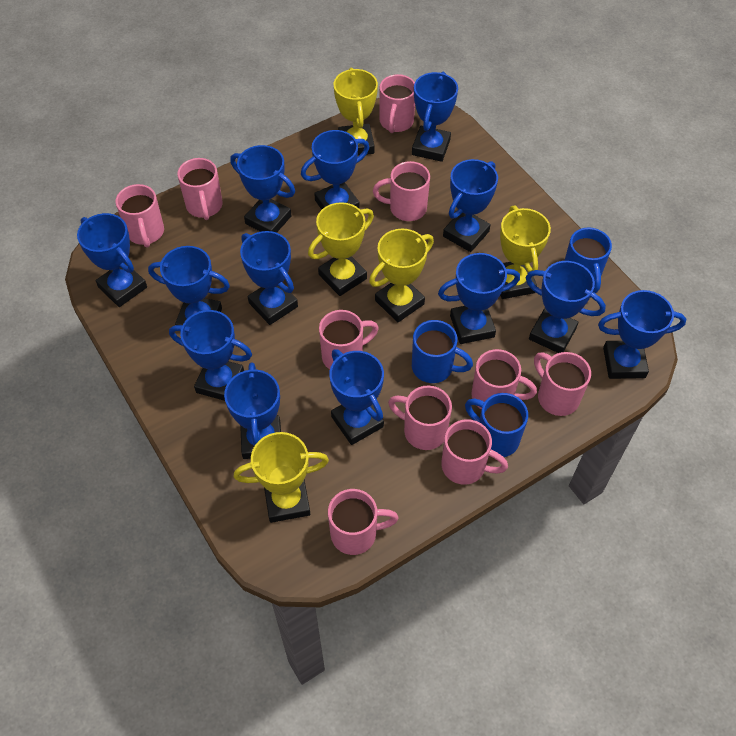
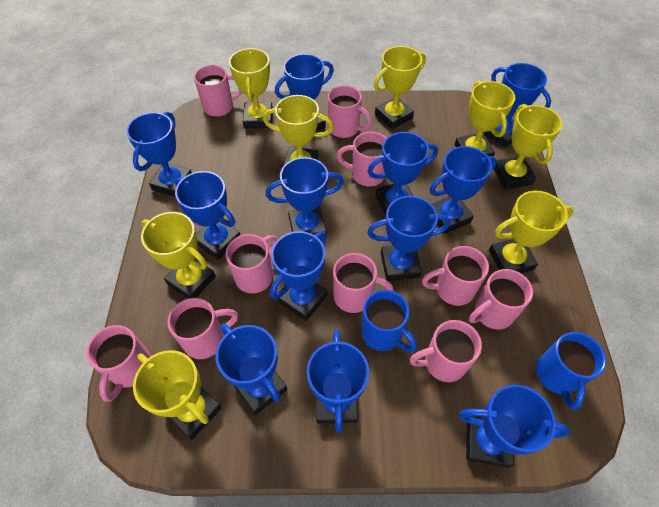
blue mug: 3 -> 2
blue trophy: 13 -> 12
yellow trophy: 5 -> 8

